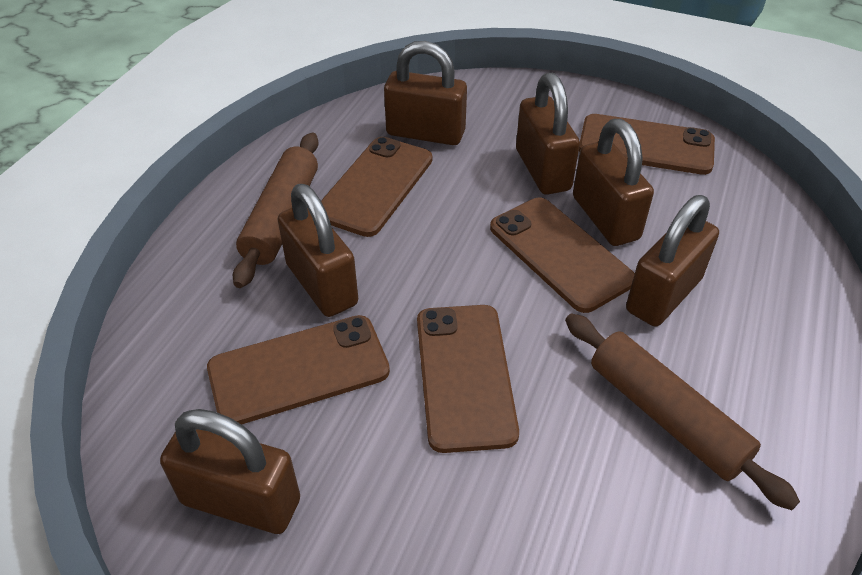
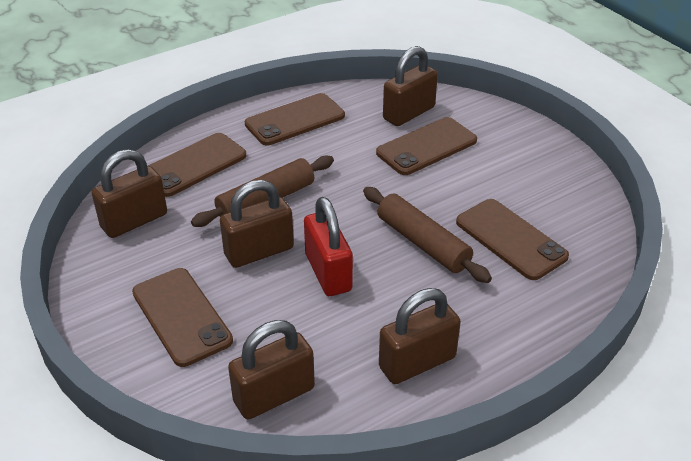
brown padlock: 6 -> 5
red padlock: 0 -> 1

